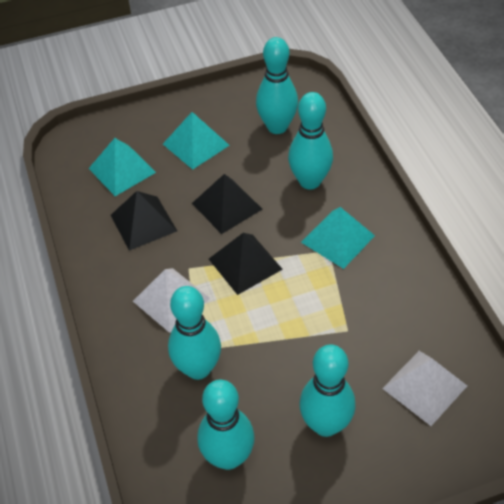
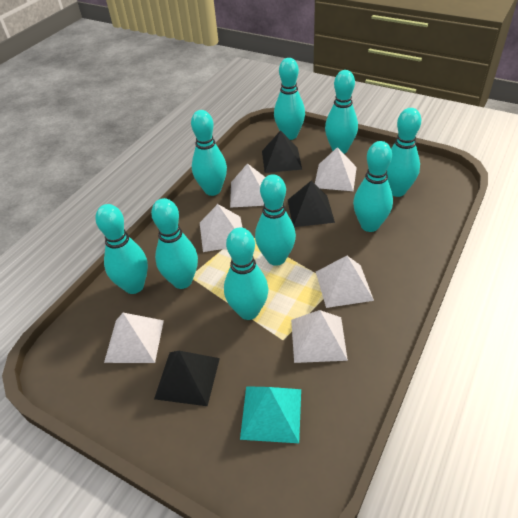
turquoise bowling pin: 5 -> 9
turquoise pyramid: 3 -> 1
white pyramid: 2 -> 6

